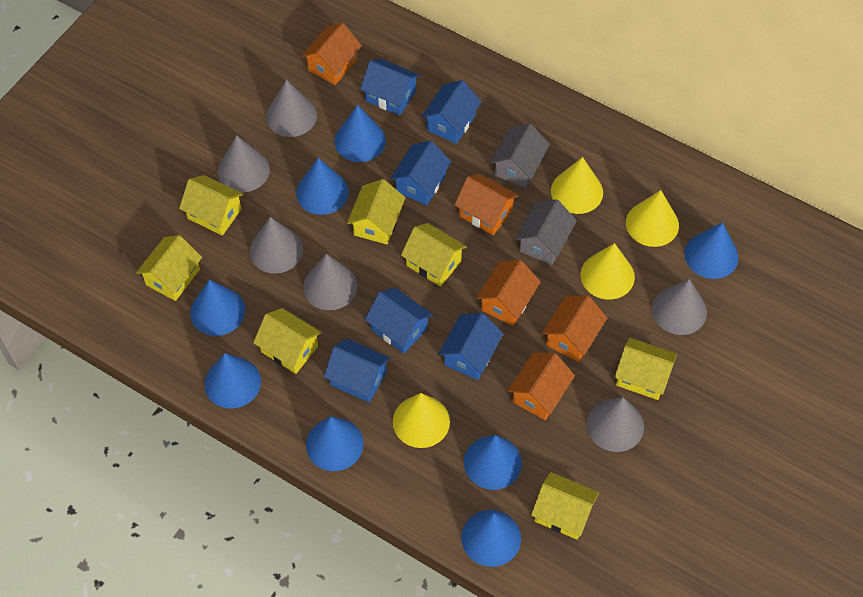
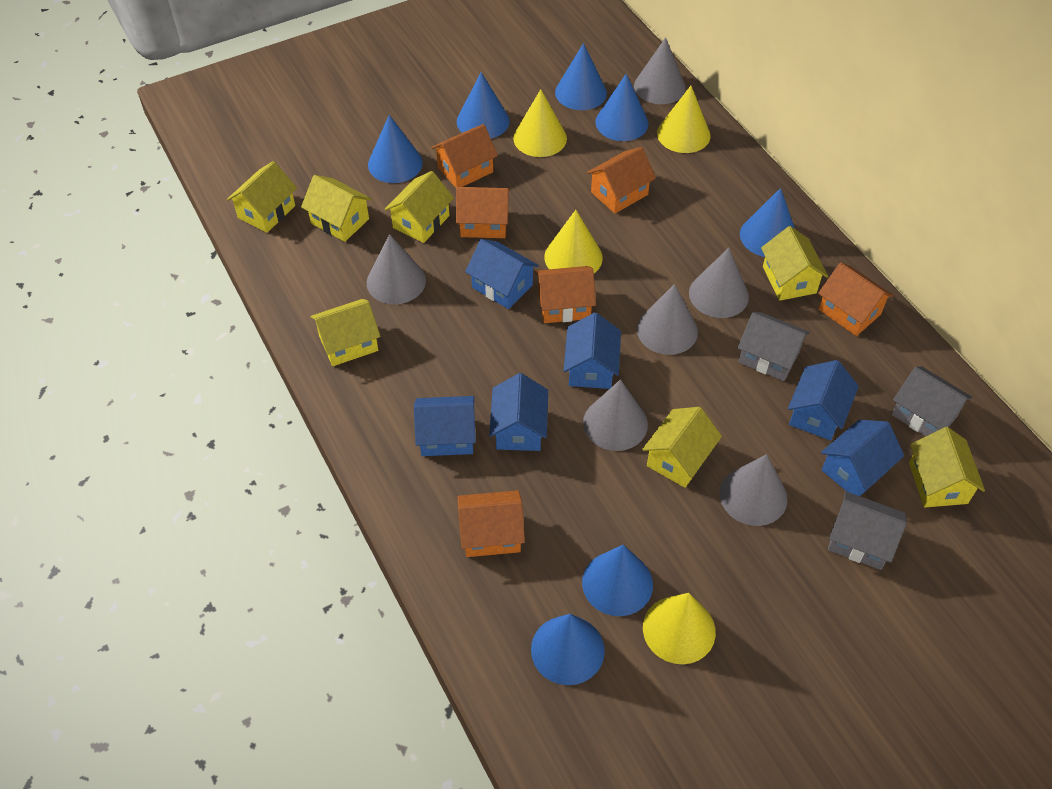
blue cone: 8 -> 7
grey house: 2 -> 3
orange house: 5 -> 6

